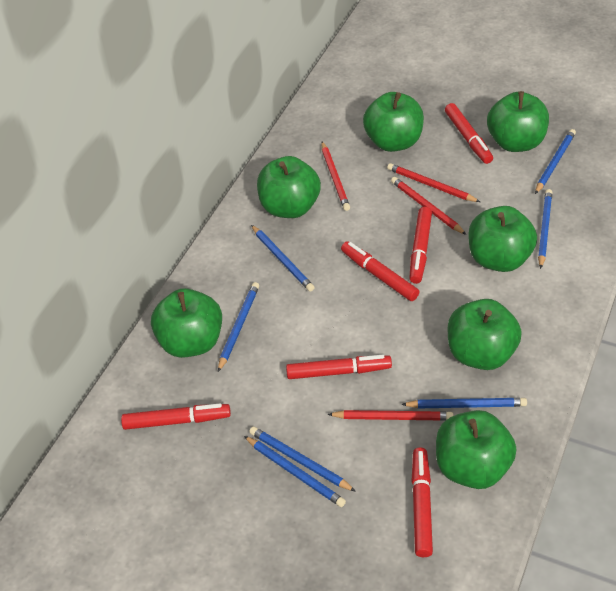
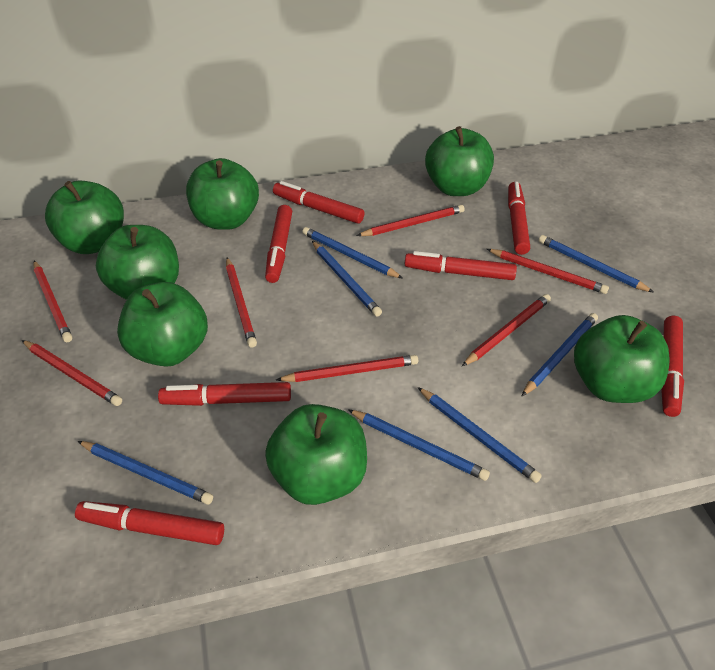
red marker: 6 -> 7
red pencil: 4 -> 7

